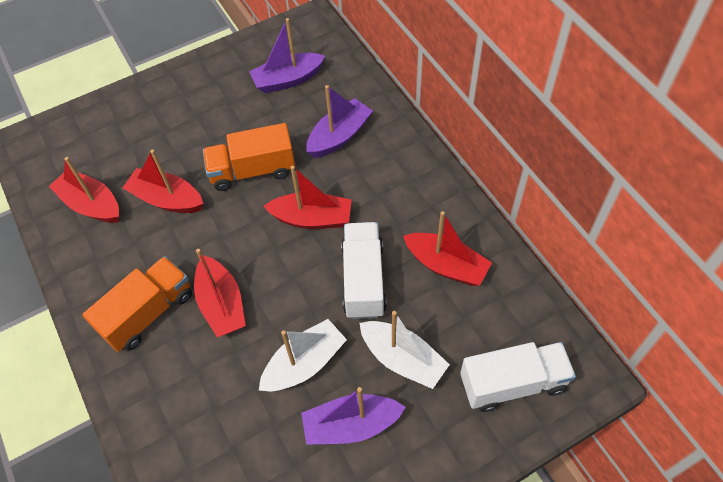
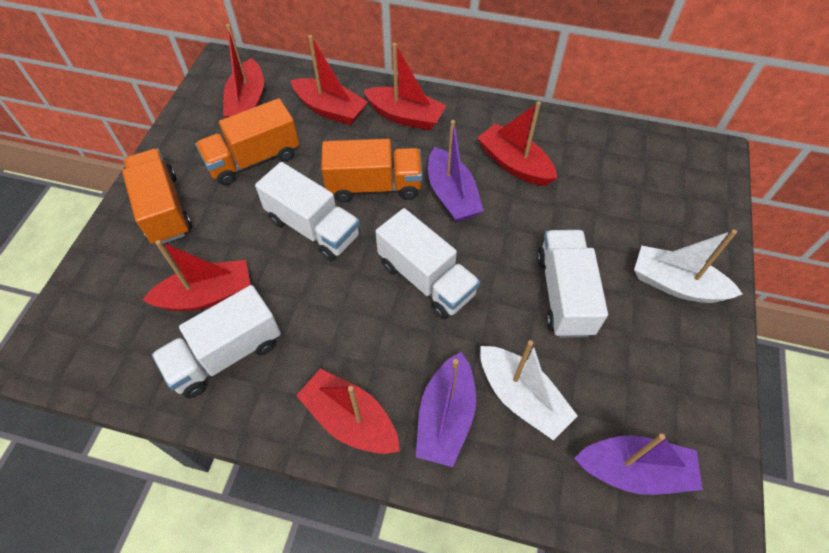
orange truck: 2 -> 3
red boat: 5 -> 6
white truck: 2 -> 4

